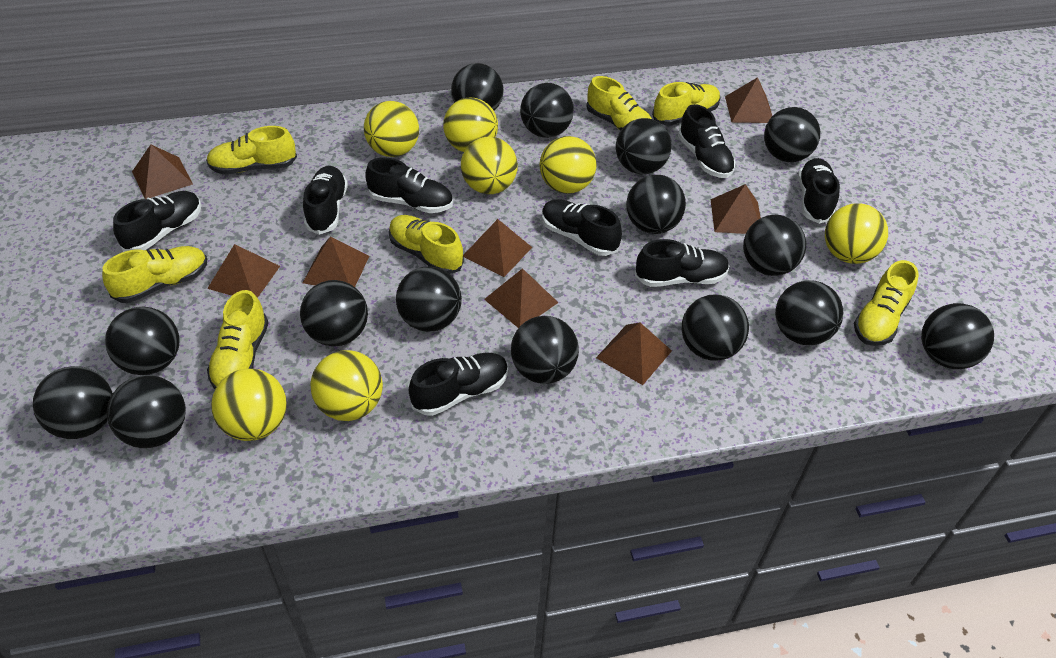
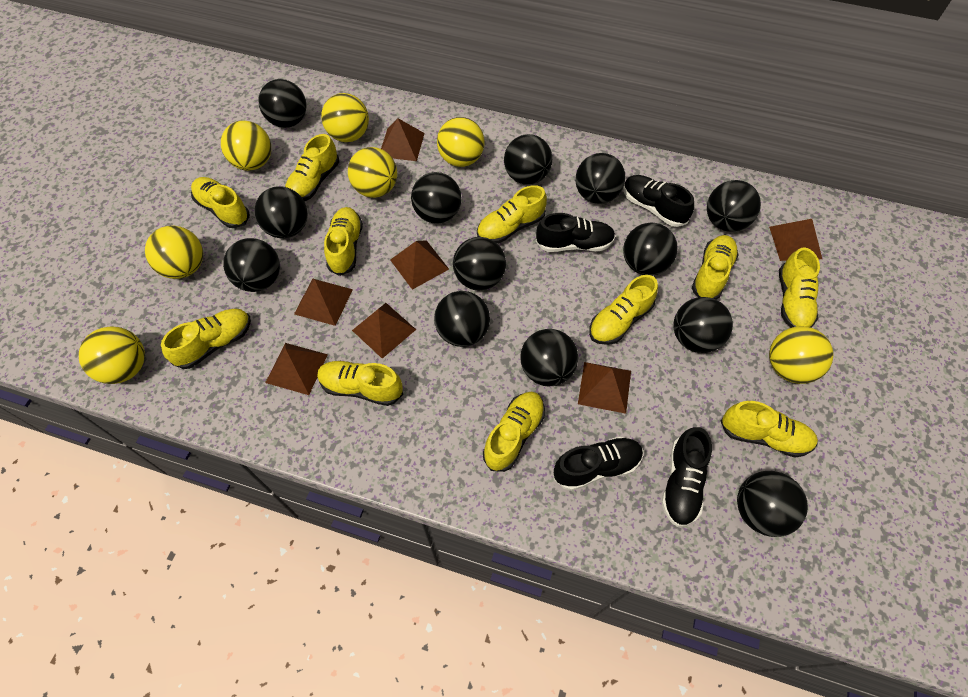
black ball: 15 -> 13
black shoe: 8 -> 4
brown pyramid: 8 -> 7
yellow shoe: 7 -> 11

